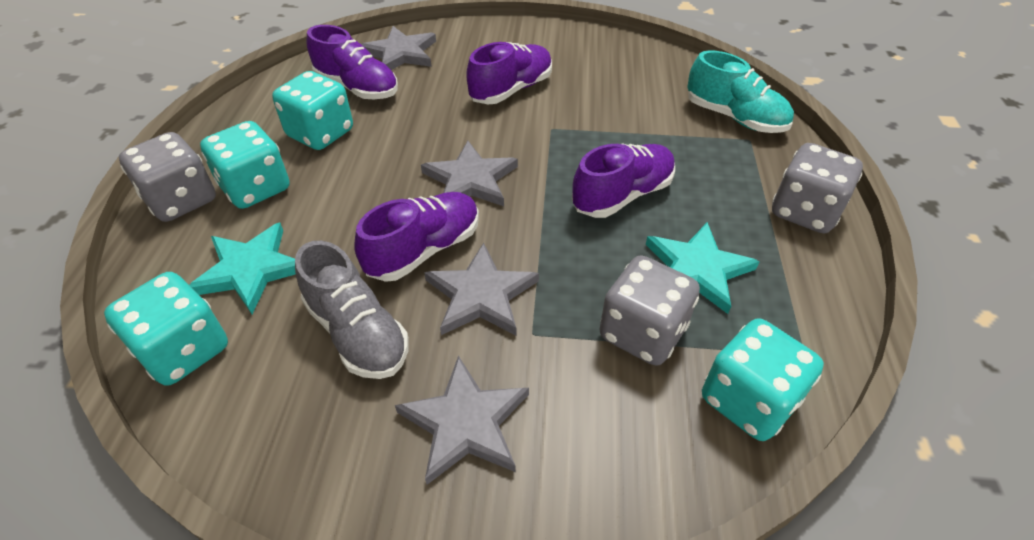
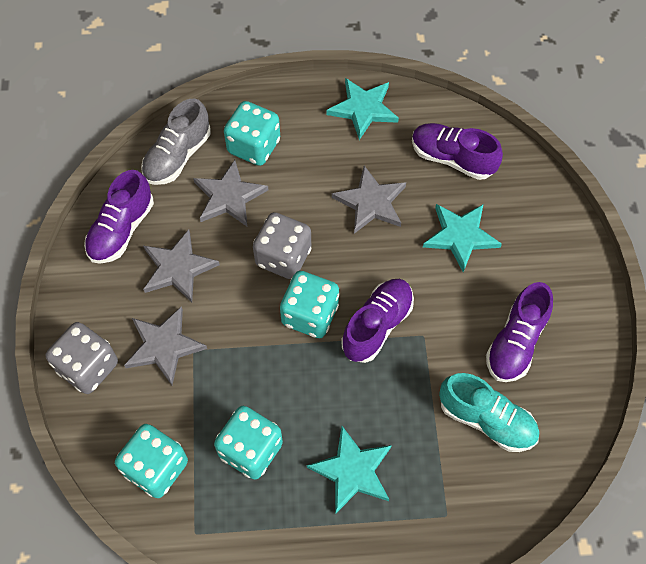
grey dice: 3 -> 2
turquoise star: 2 -> 3

